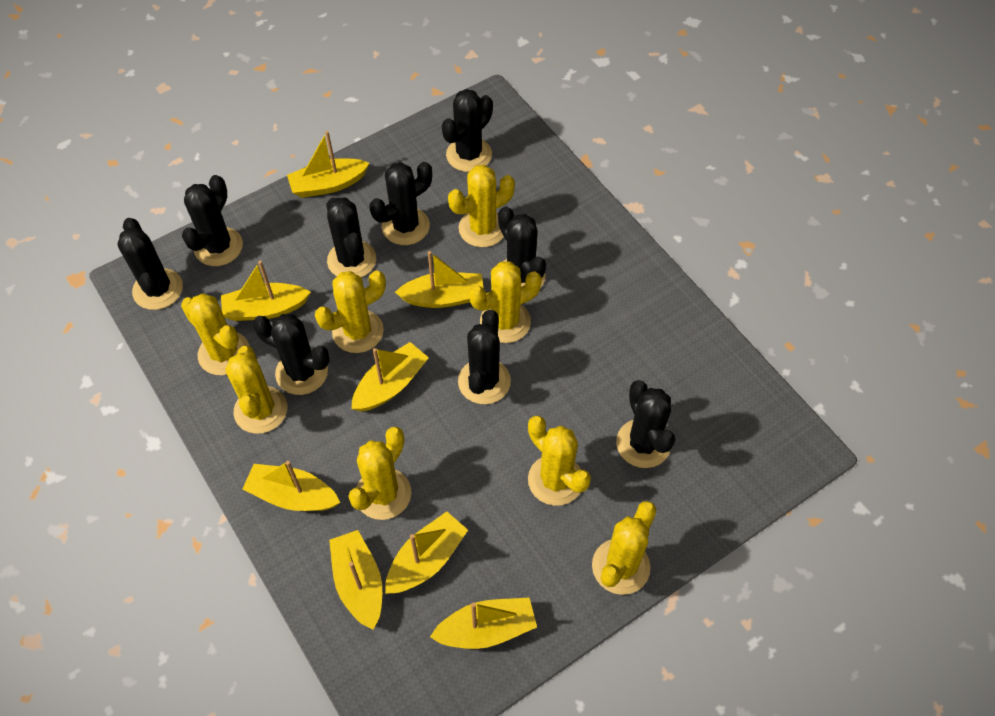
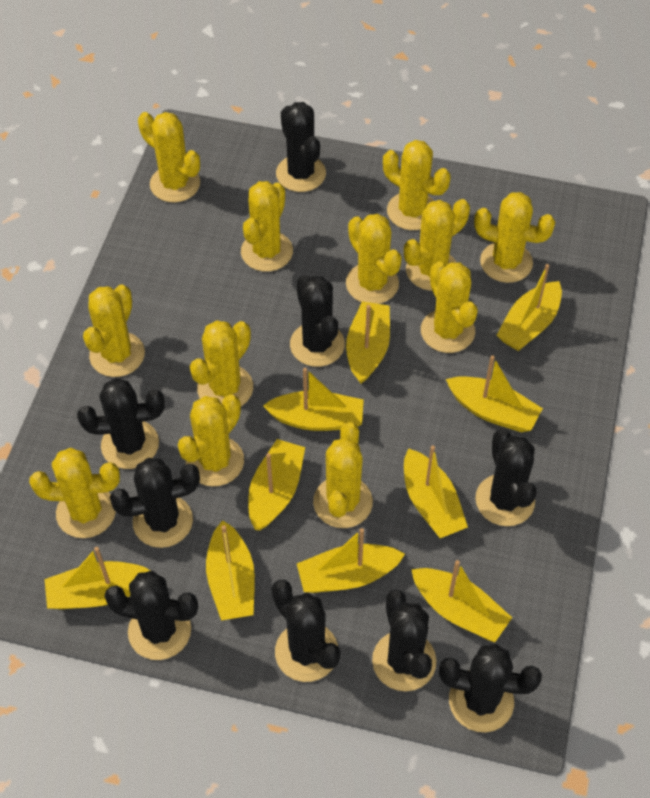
yellow boat: 8 -> 10
yellow cactus: 8 -> 12

